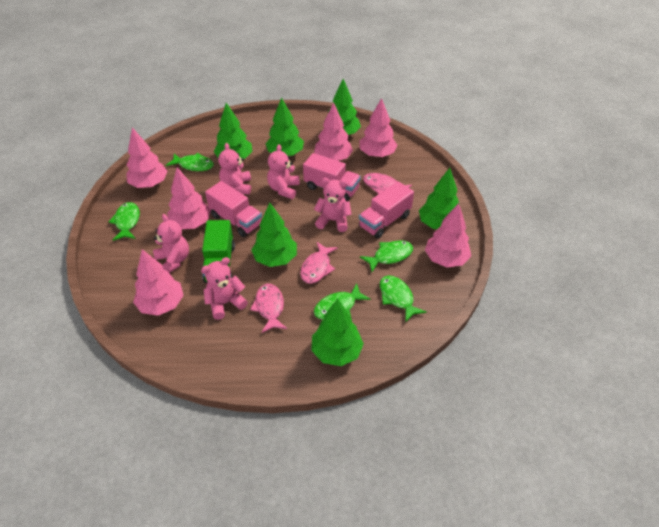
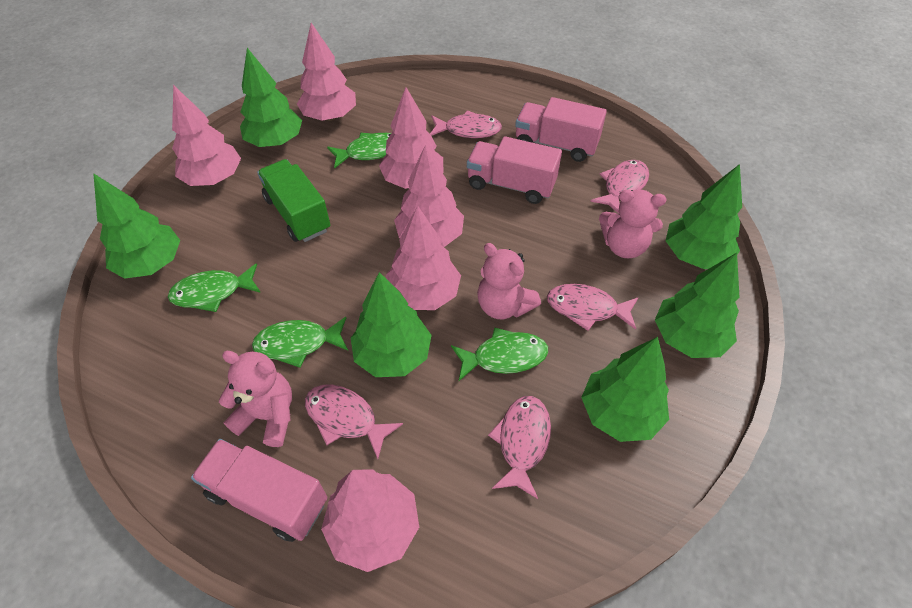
green fish: 5 -> 4
pink fish: 3 -> 5
pink teddy bear: 5 -> 3

